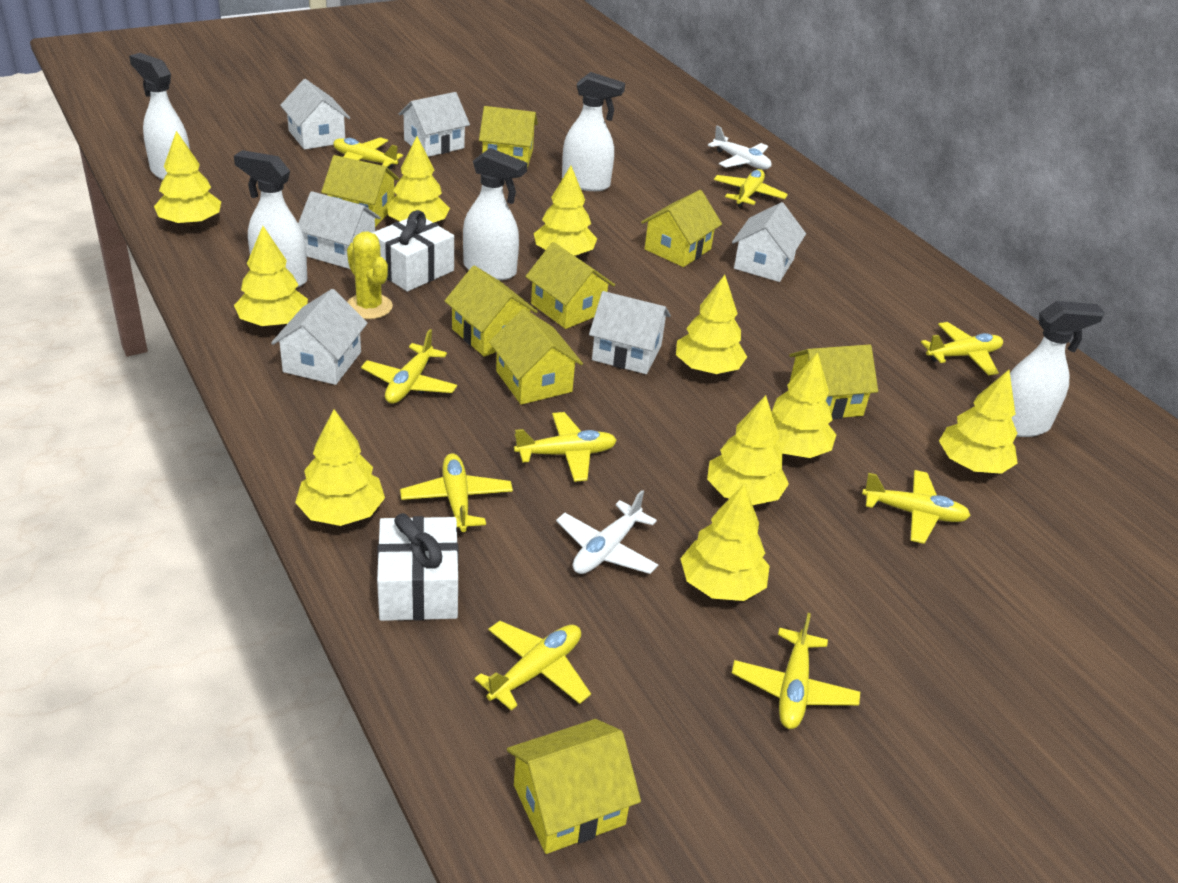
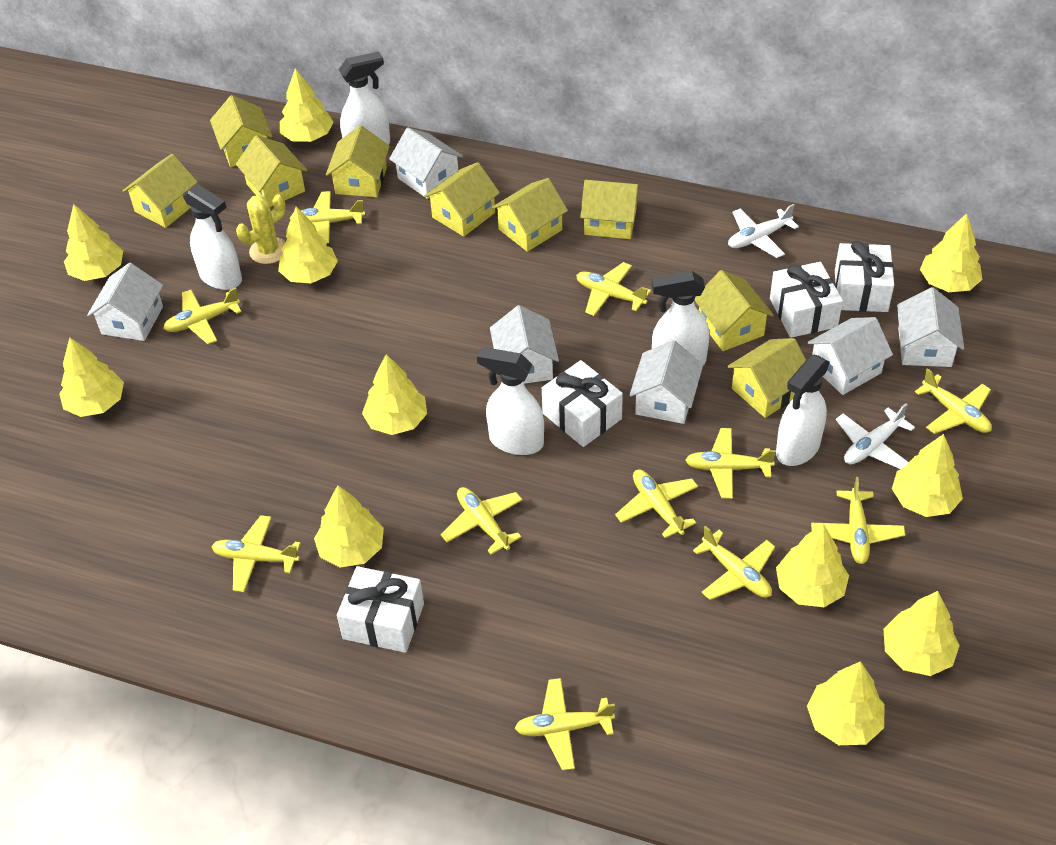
white gift: 2 -> 4
yellow house: 8 -> 9
yellow plane: 9 -> 11
yellow tree: 10 -> 11

